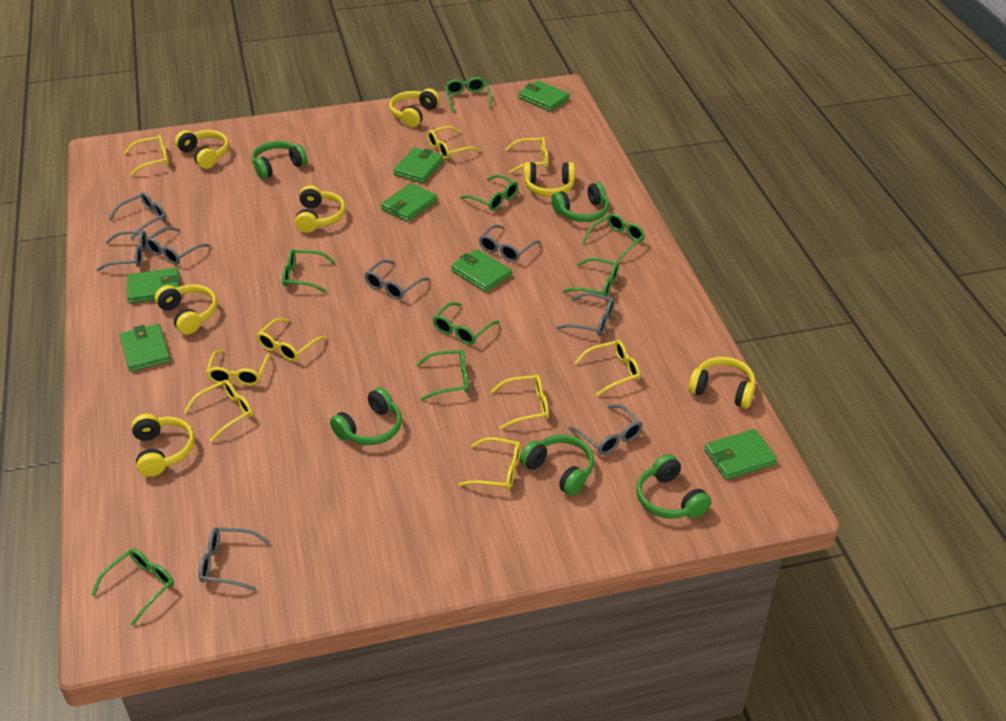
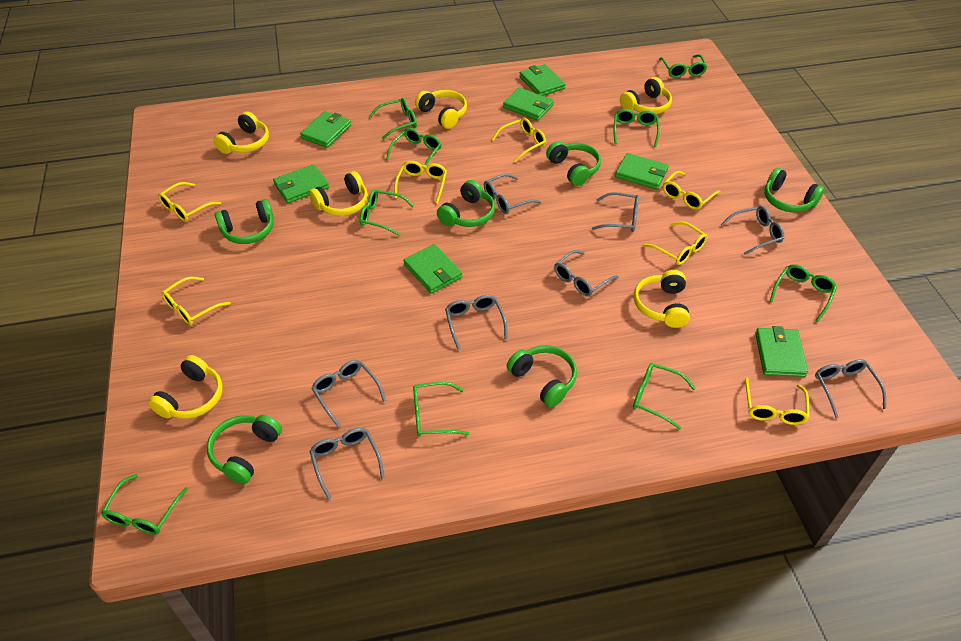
green glasses: 8 -> 9
green headphones: 5 -> 6
yellow glasses: 9 -> 7
yellow headphones: 7 -> 6

